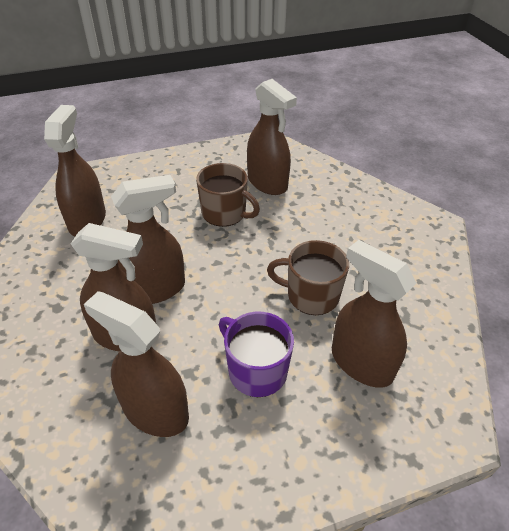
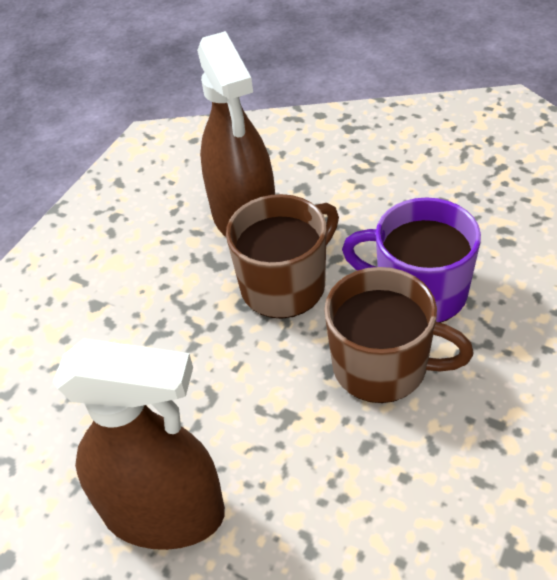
brown spray bottle: 6 -> 2

